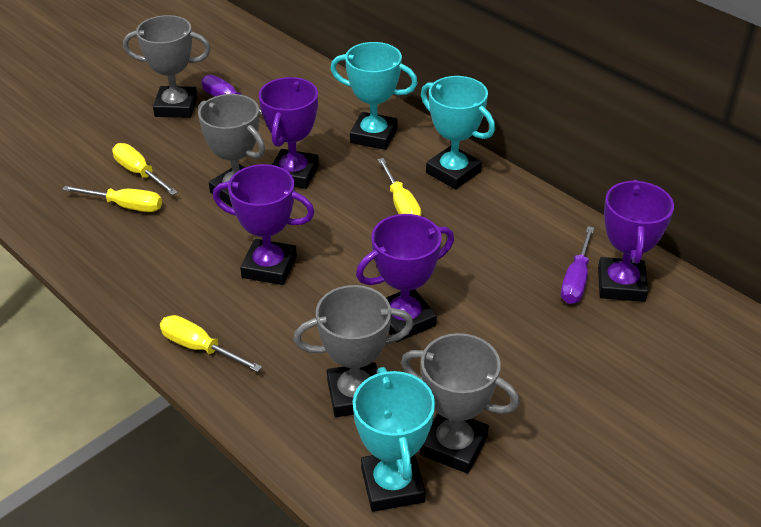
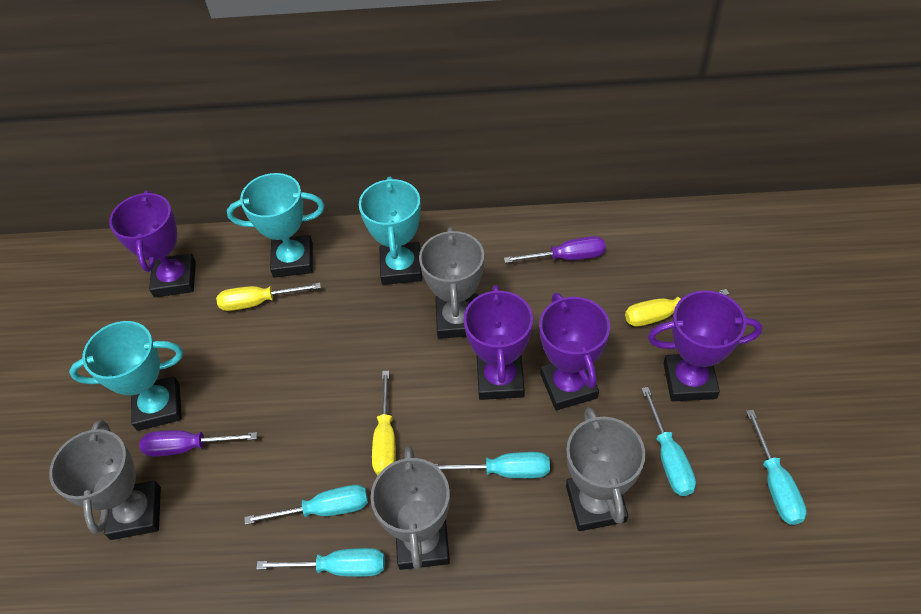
turquoise screwdriver: 0 -> 5
yellow screwdriver: 4 -> 3

